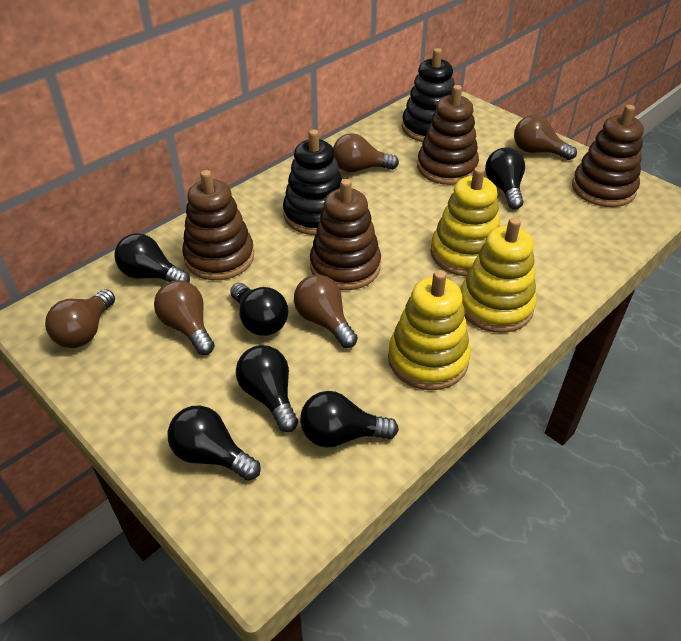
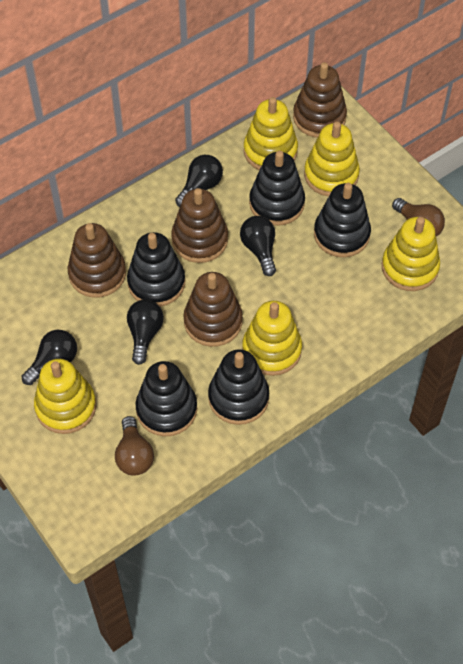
black light bulb: 6 -> 4
black stacking toy: 2 -> 5
brown light bulb: 5 -> 2
yellow stacking toy: 3 -> 5

